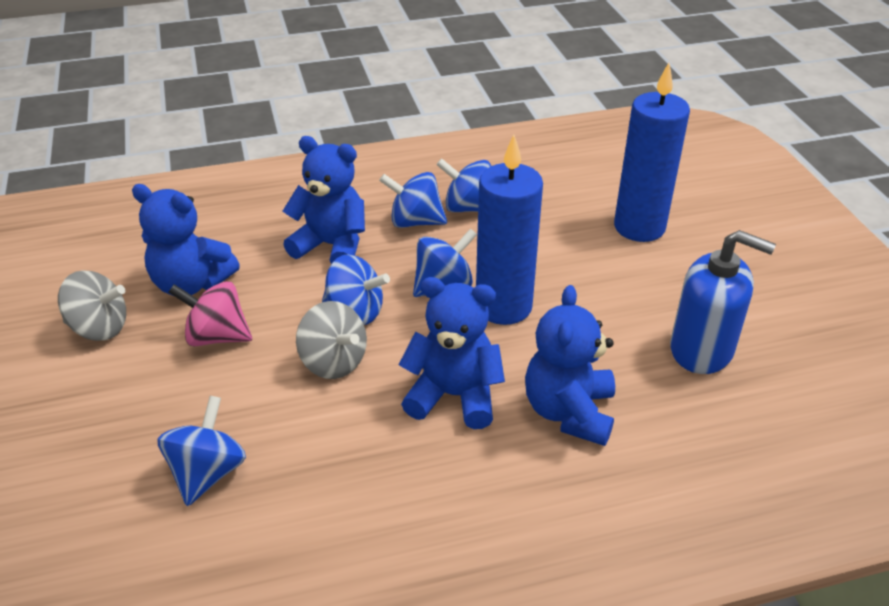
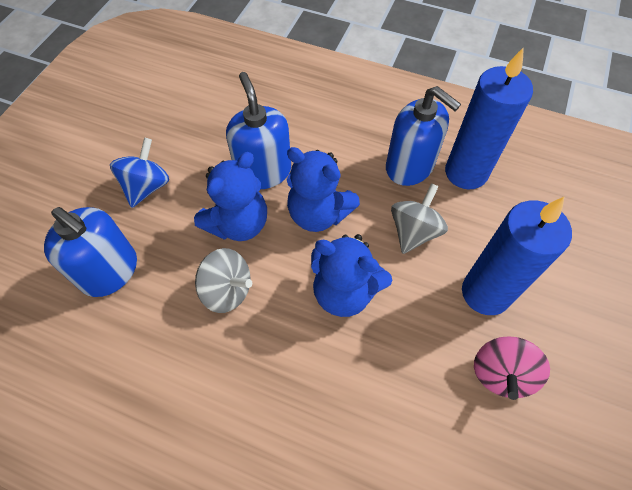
blue soap dispenser: 1 -> 3
blue spinning top: 5 -> 1
blue teddy bear: 4 -> 3

